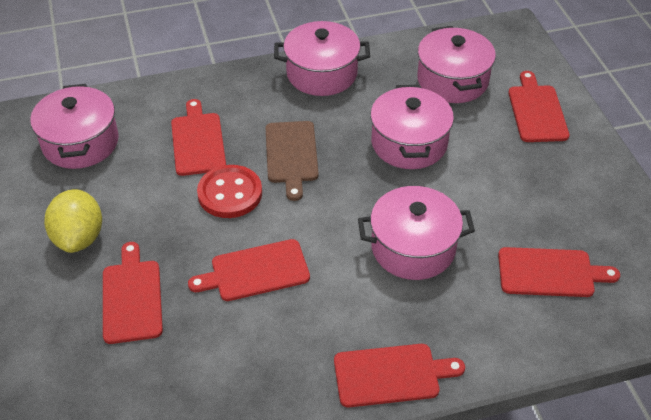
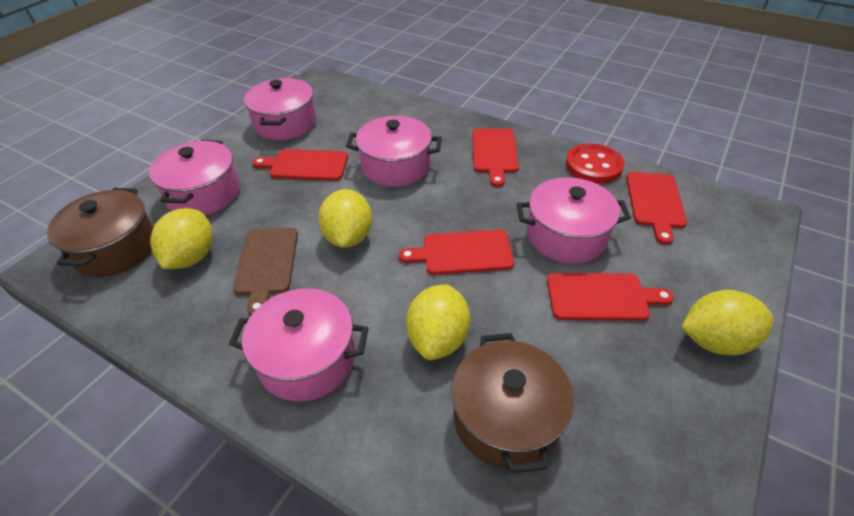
brown pot: 0 -> 2
red cutting board: 6 -> 5
yellow lemon: 1 -> 4

